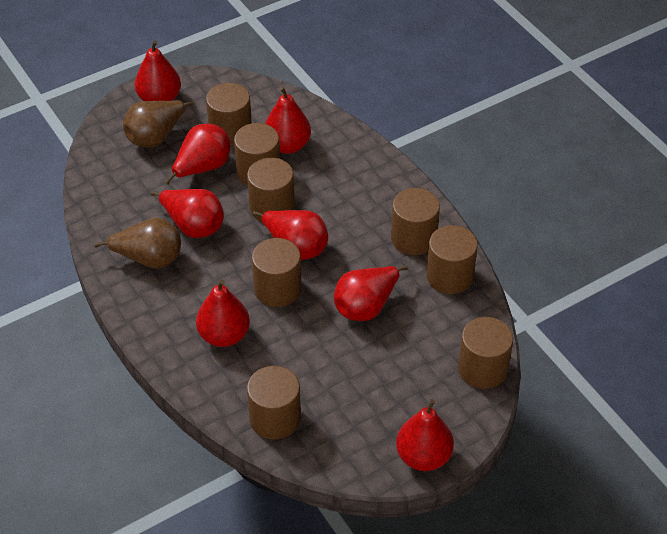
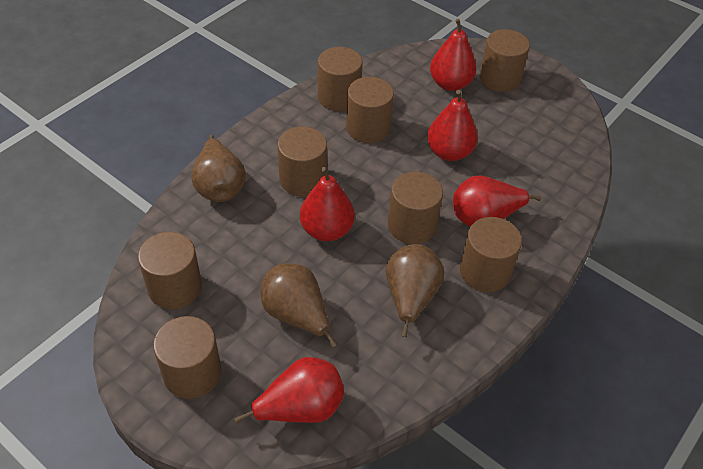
brown pear: 2 -> 3
red pear: 8 -> 5

